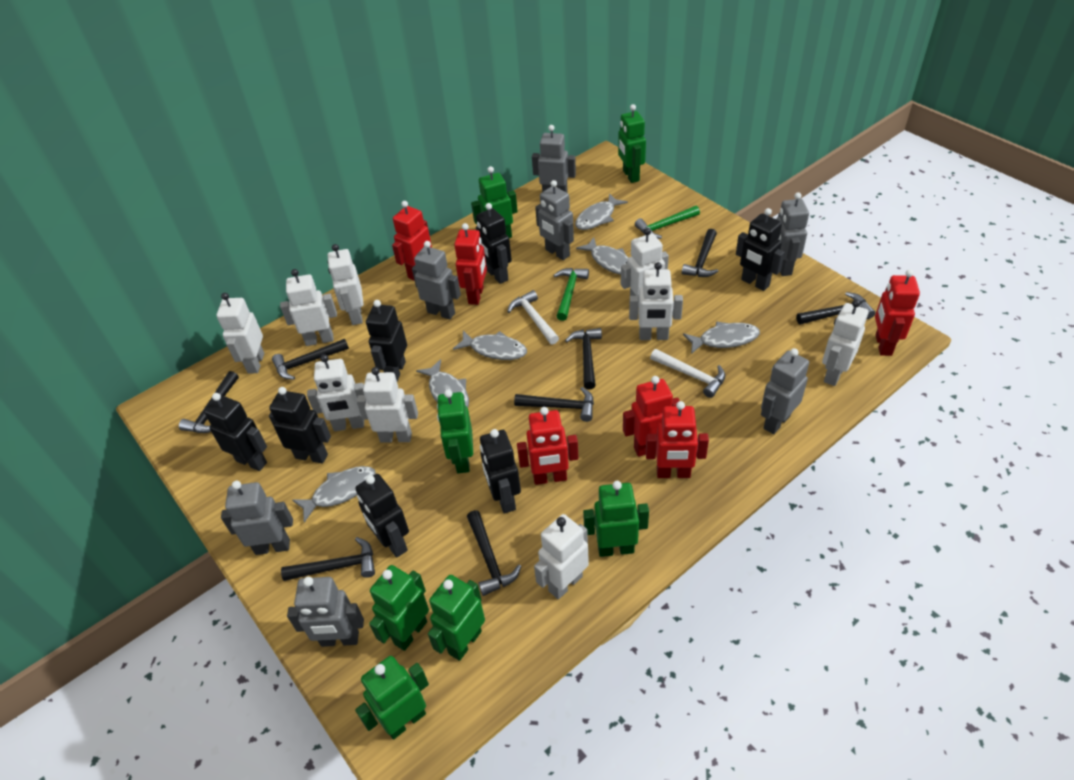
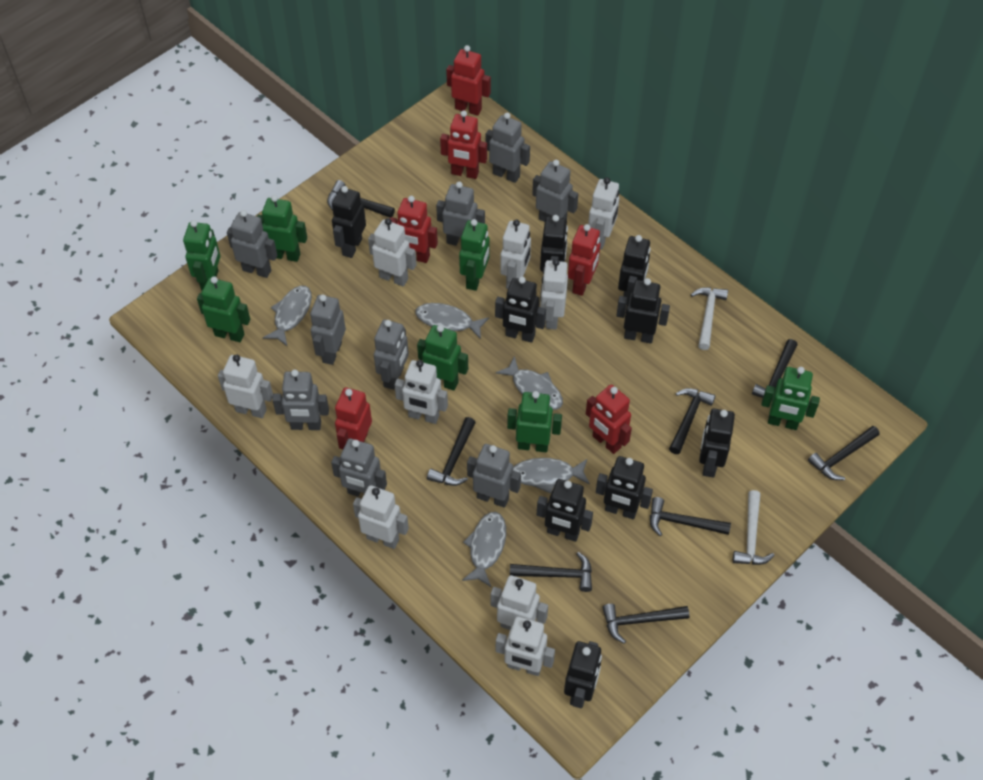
black robot: 7 -> 9
green hammer: 2 -> 0
grey fish: 6 -> 5
grey robot: 7 -> 9

